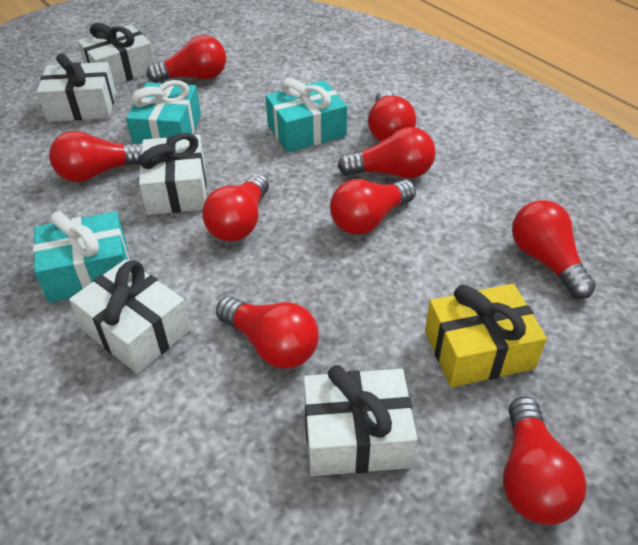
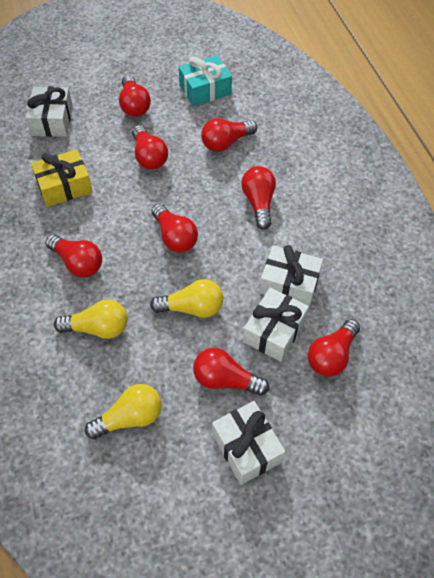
red light bulb: 9 -> 8
turquoise gift: 3 -> 1
white gift: 5 -> 4
yellow light bulb: 0 -> 3

